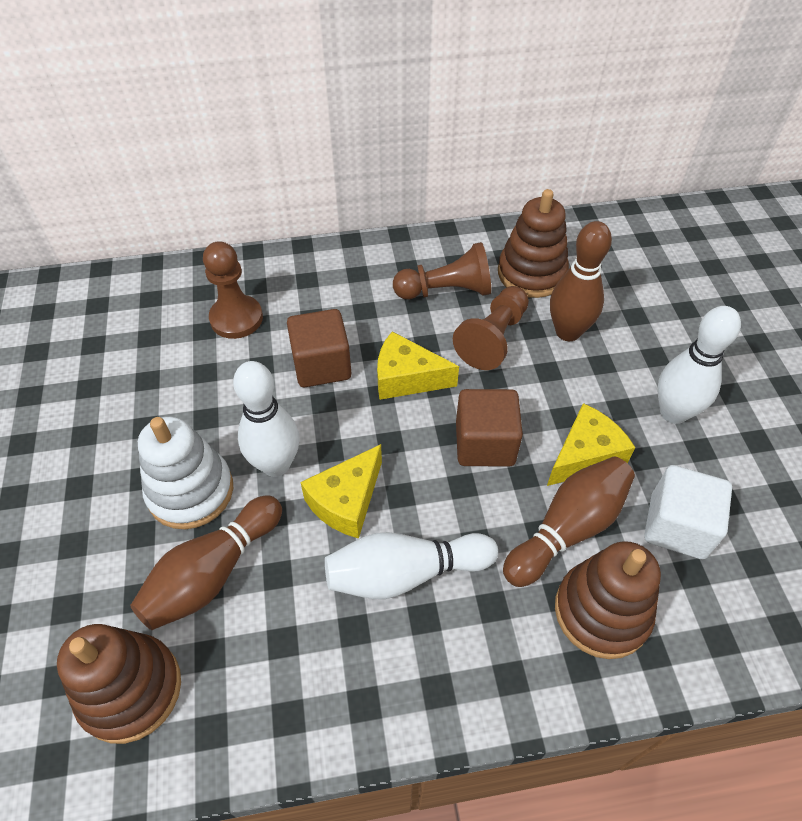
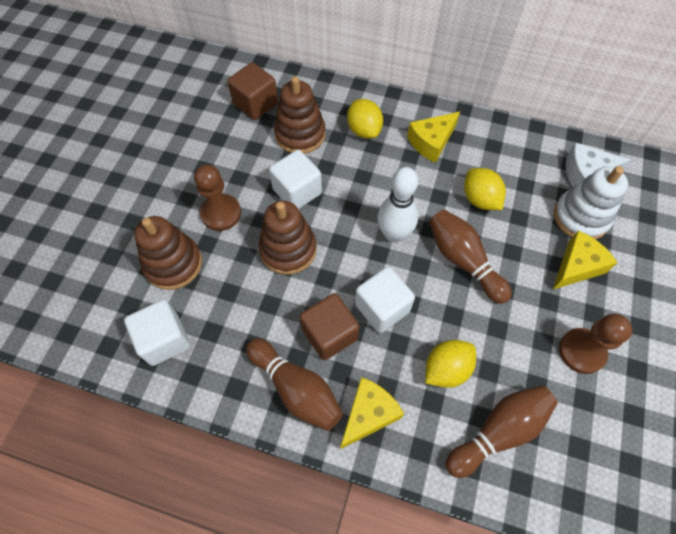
brown pawn: 3 -> 2
white bowling pin: 3 -> 1
white cheese: 0 -> 1
white cube: 1 -> 3
yellow lemon: 0 -> 3

